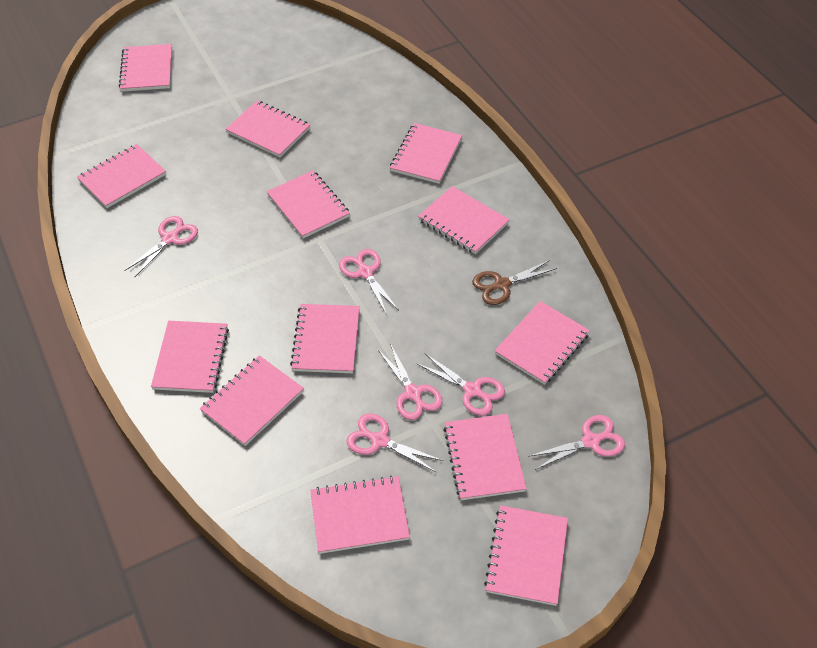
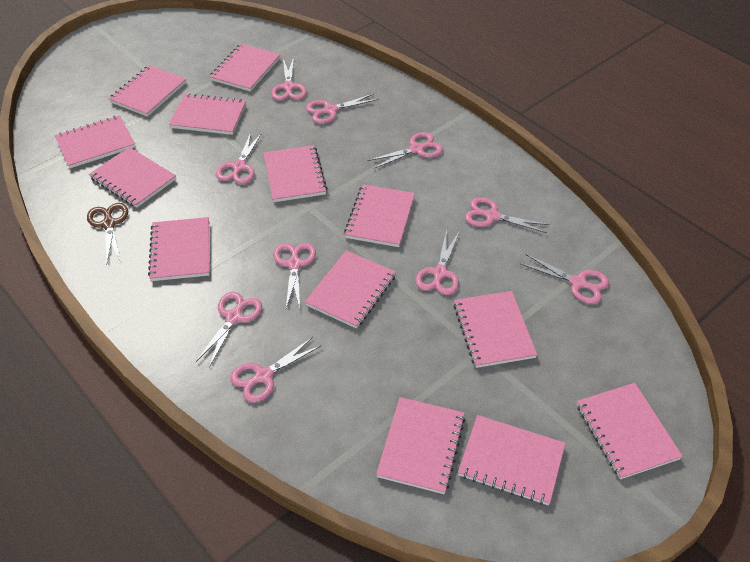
pink scissors: 6 -> 10

